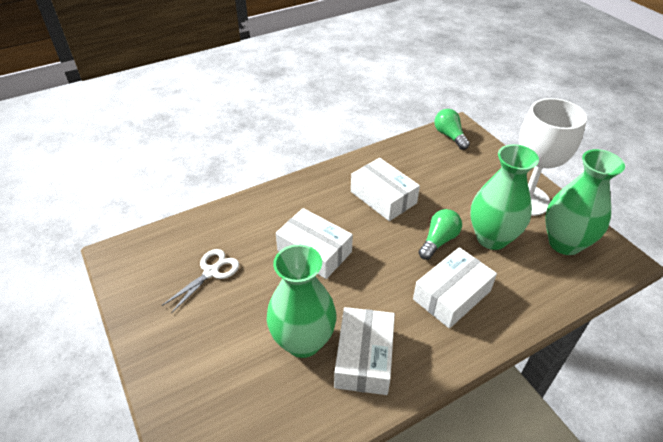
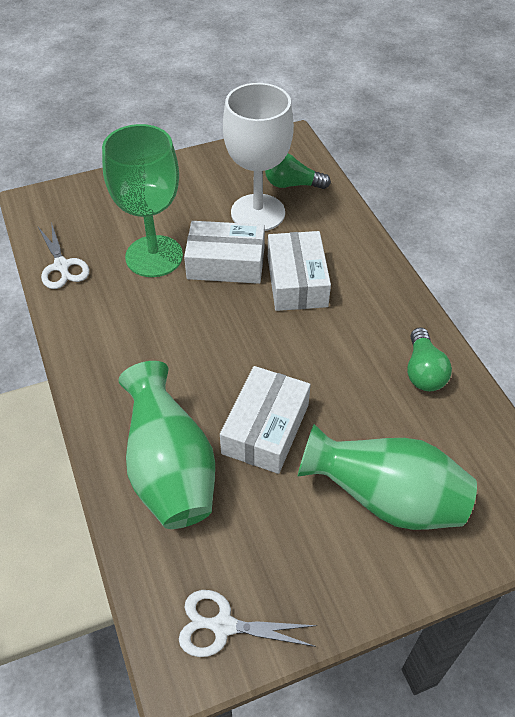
green goblet: 0 -> 1
green vase: 3 -> 2
white box: 4 -> 3
white scissors: 1 -> 2

